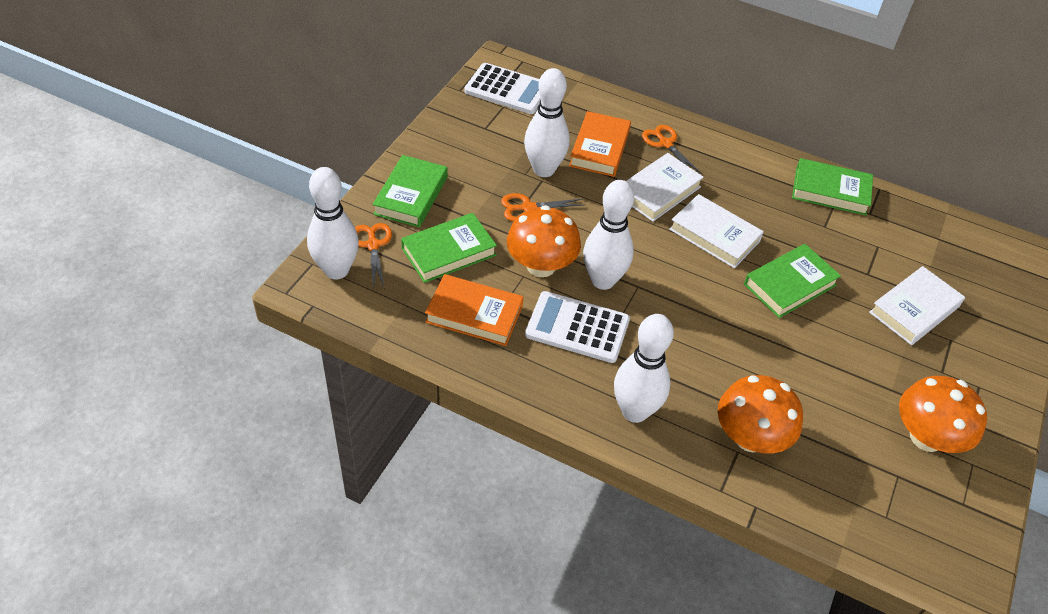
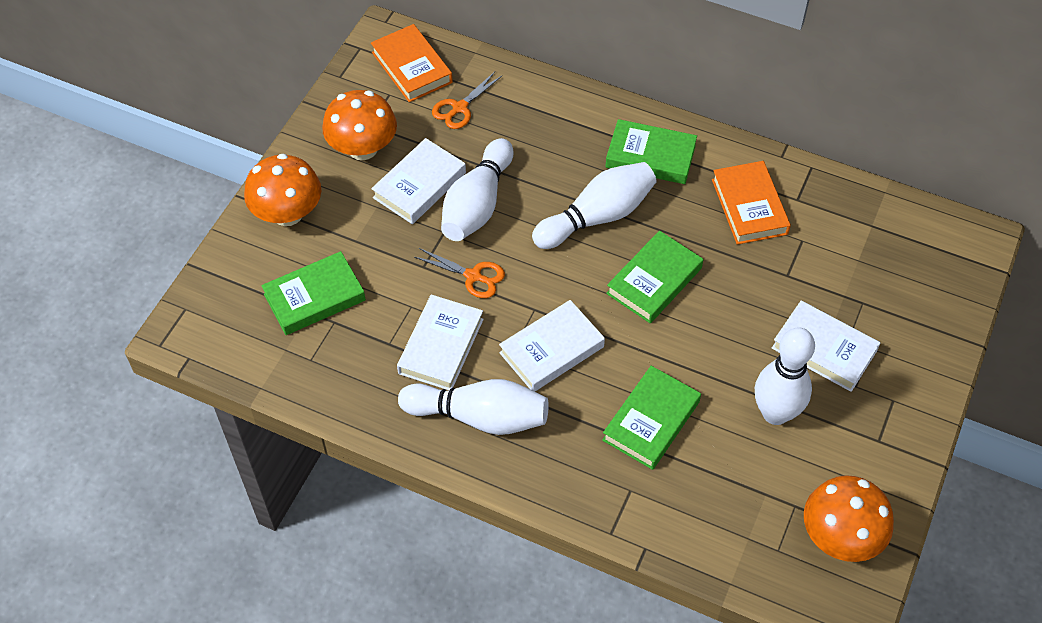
orange scissors: 3 -> 2
white book: 3 -> 4
white calculator: 2 -> 0

